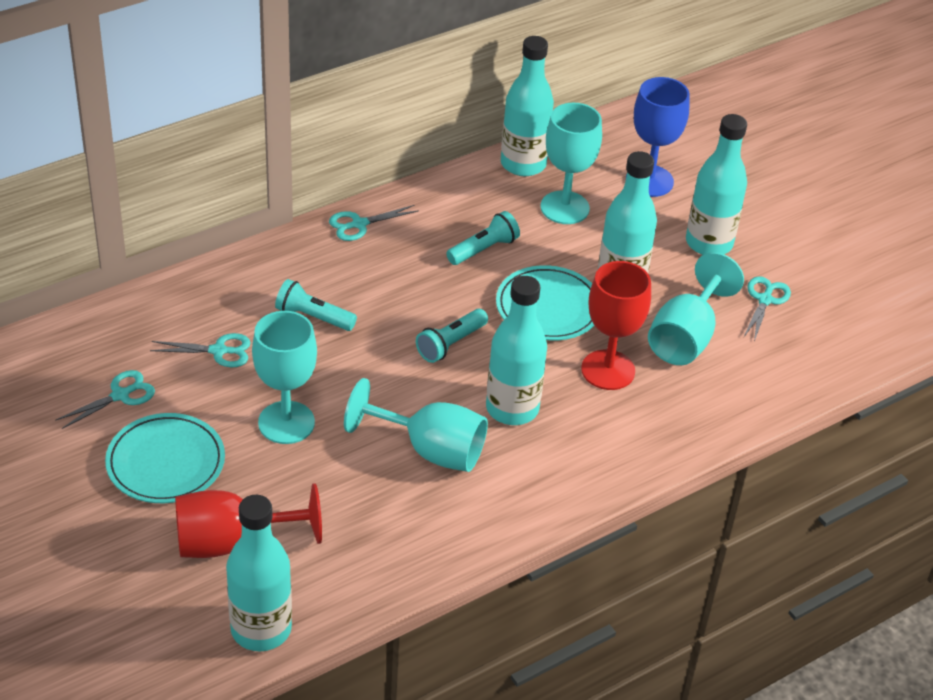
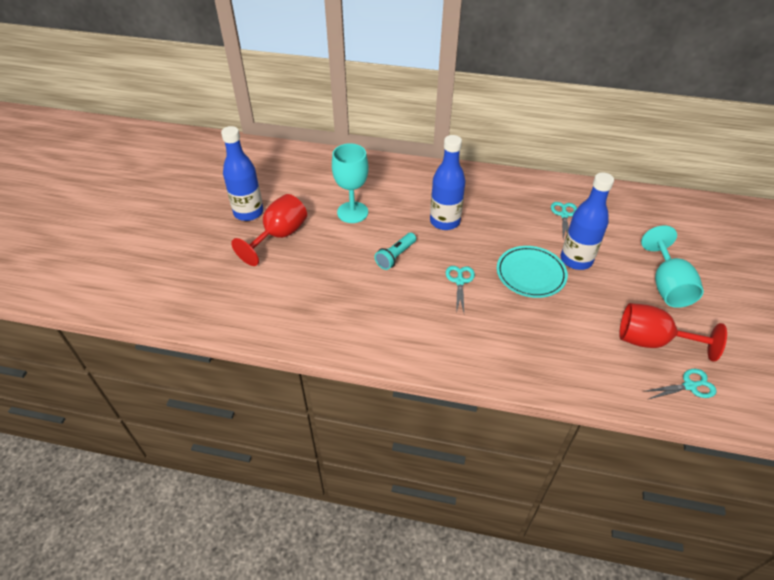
blue bottle: 0 -> 3
blue goblet: 1 -> 0
turquoise bottle: 5 -> 0
turquoise flashlight: 3 -> 1
turquoise goblet: 4 -> 2
turquoise plate: 2 -> 1
turquoise scissors: 4 -> 3

